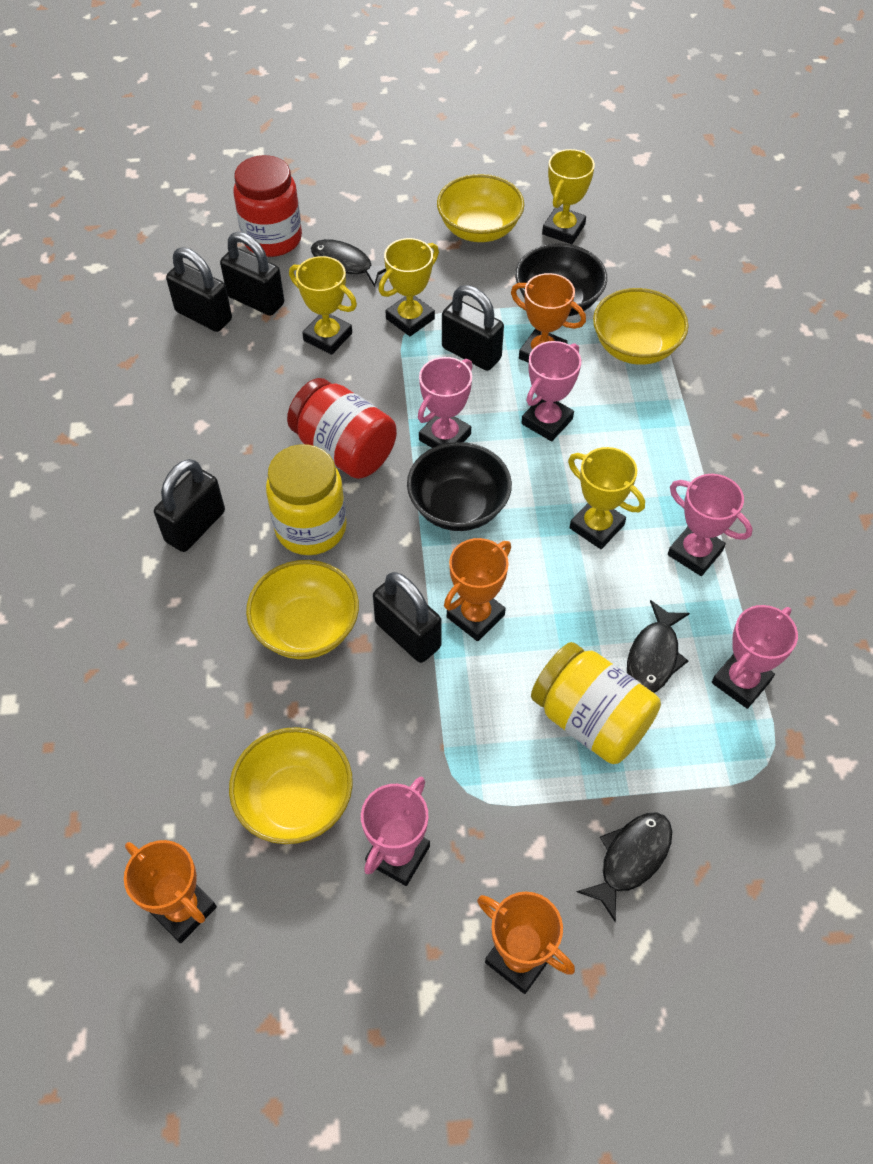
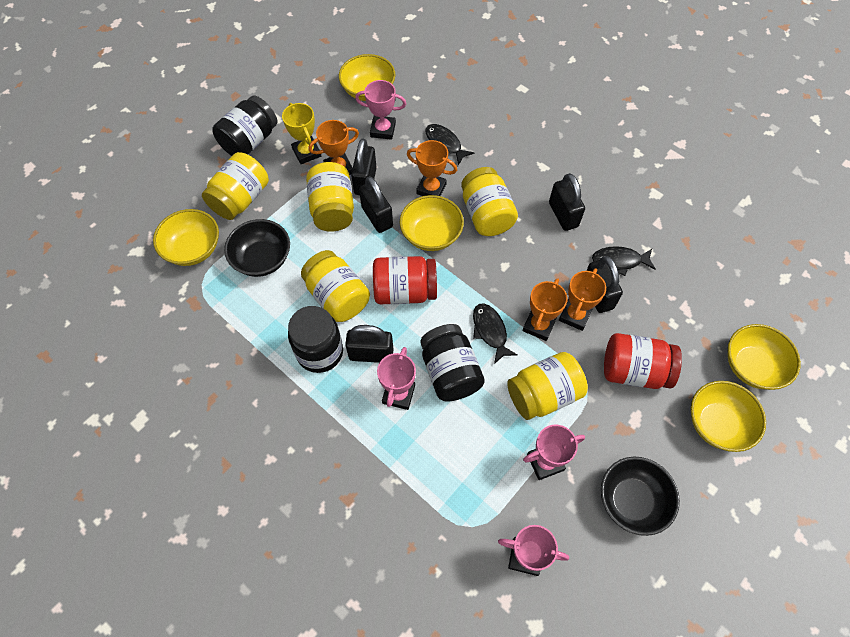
black jar: 0 -> 3
pink trophy: 5 -> 4
yellow bowl: 4 -> 5
yellow jar: 2 -> 5
yellow trophy: 4 -> 1

